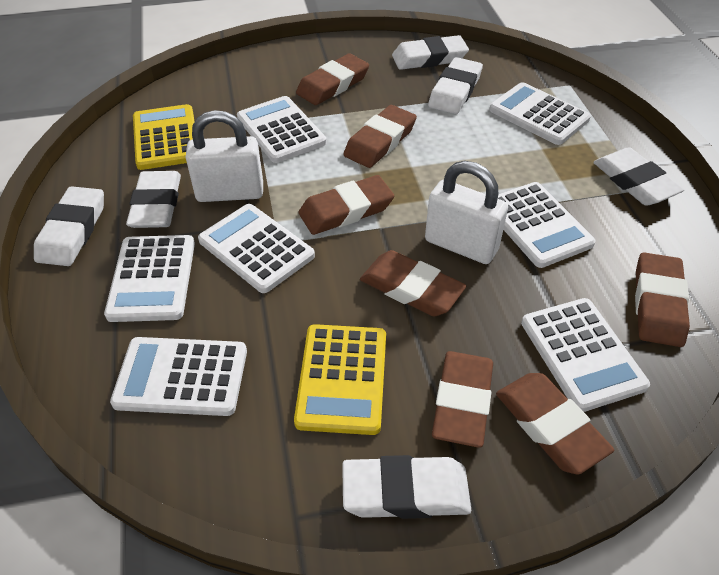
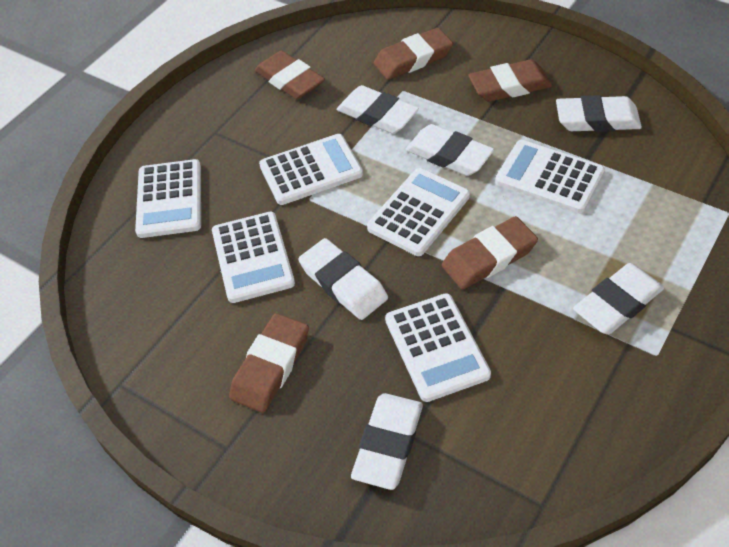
brown eraser: 7 -> 5
white calculator: 7 -> 6
white padlock: 2 -> 0
yellow calculator: 2 -> 0

